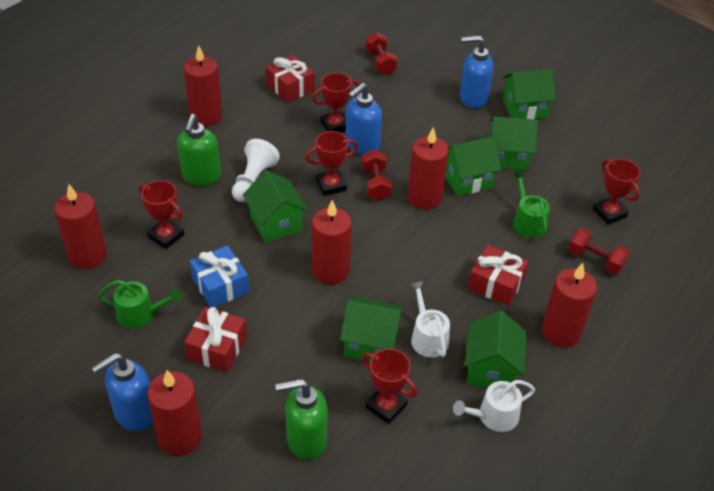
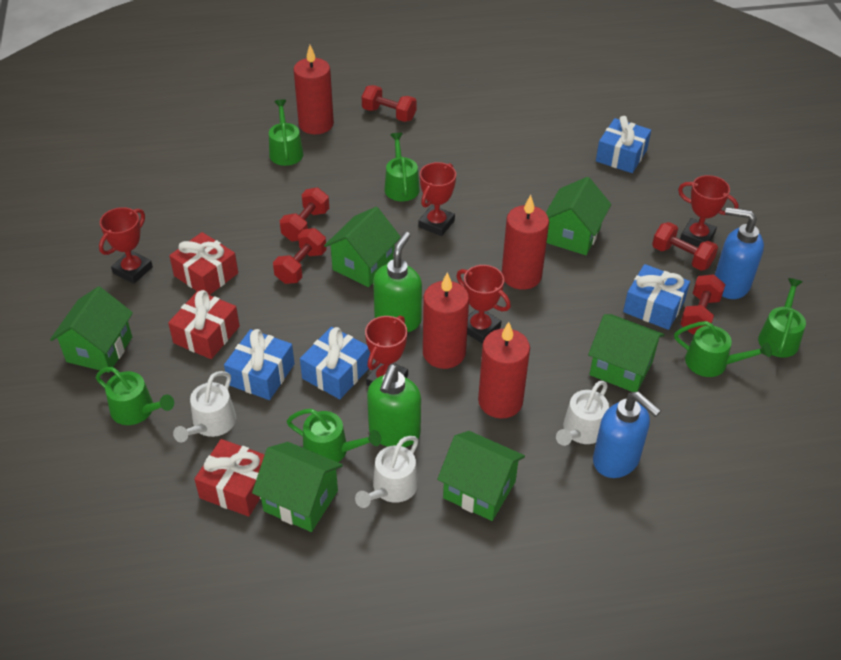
blue gift: 1 -> 4
blue soap dispenser: 3 -> 2
green watering can: 2 -> 6
red candle: 6 -> 4
red dumbbell: 3 -> 5
white pawn: 1 -> 0
white watering can: 2 -> 3

